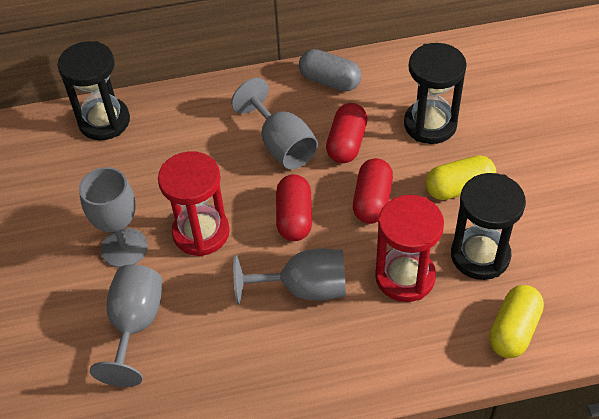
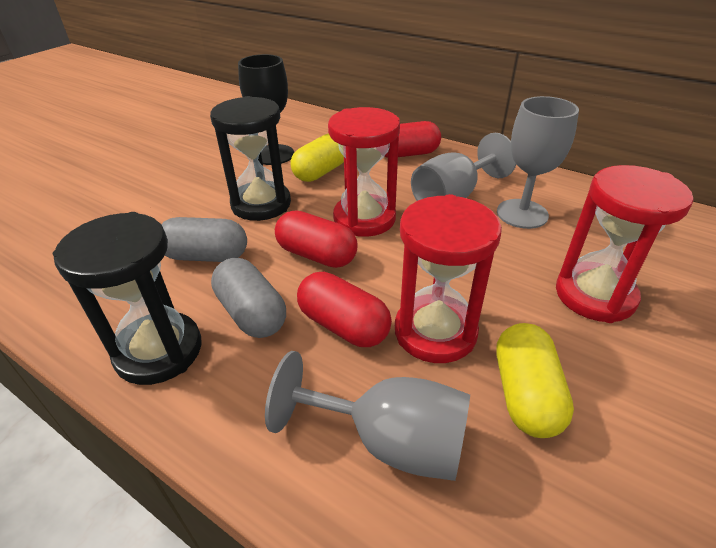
black goblet: 0 -> 1
black hourglass: 3 -> 2
grey capsule: 1 -> 2
grey goblet: 4 -> 3
red hourglass: 2 -> 3

